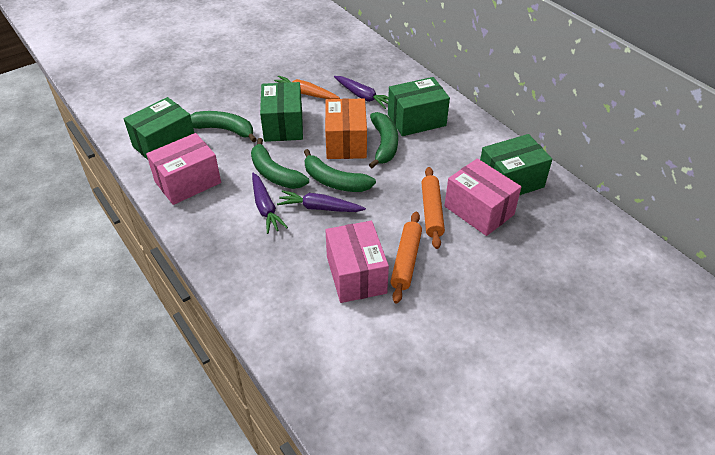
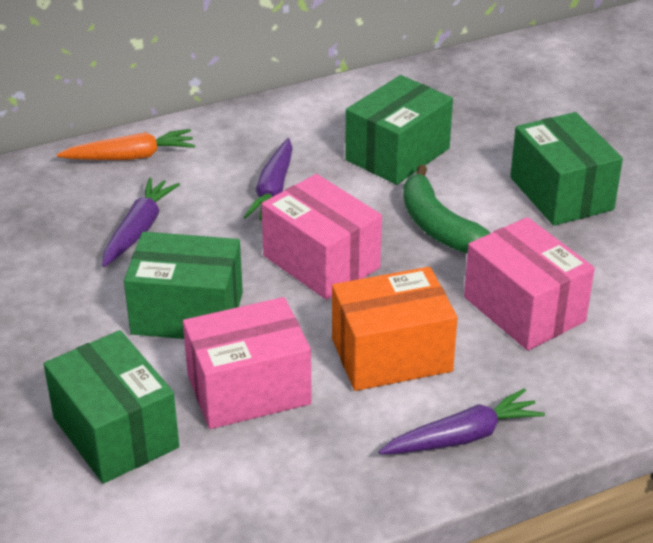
green banana: 4 -> 1
orange rolling pin: 2 -> 0

